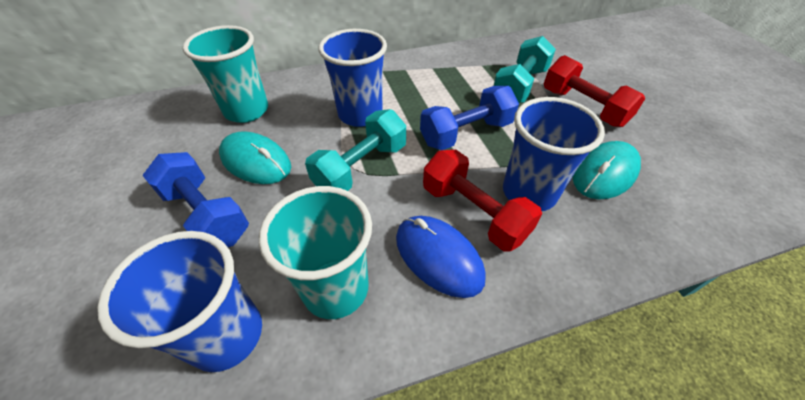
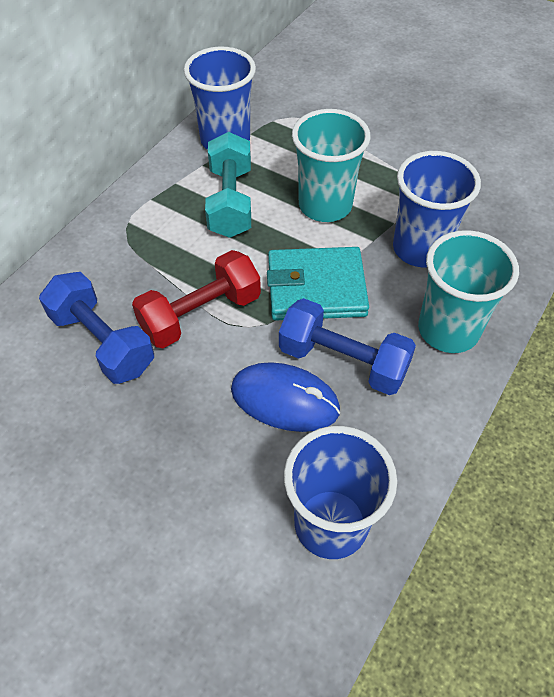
red dumbbell: 2 -> 1
turquoise dumbbell: 2 -> 1
turquoise mouse: 2 -> 0
turquoise wallet: 0 -> 1

